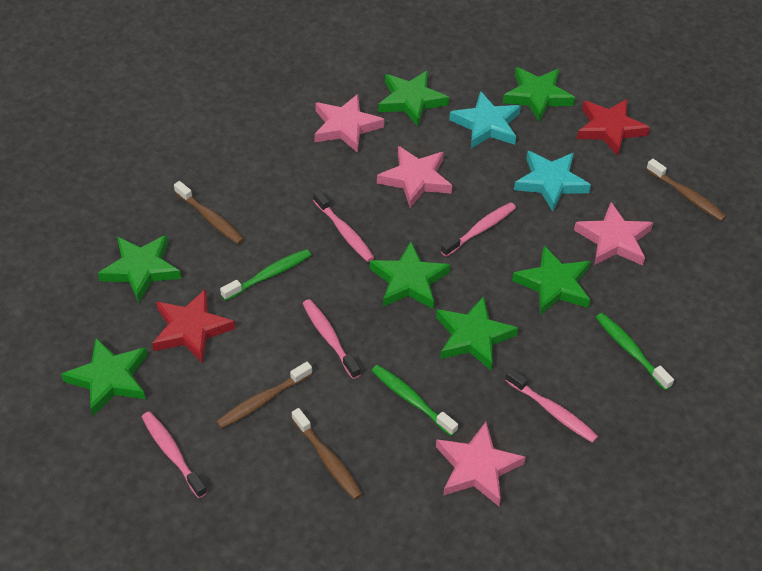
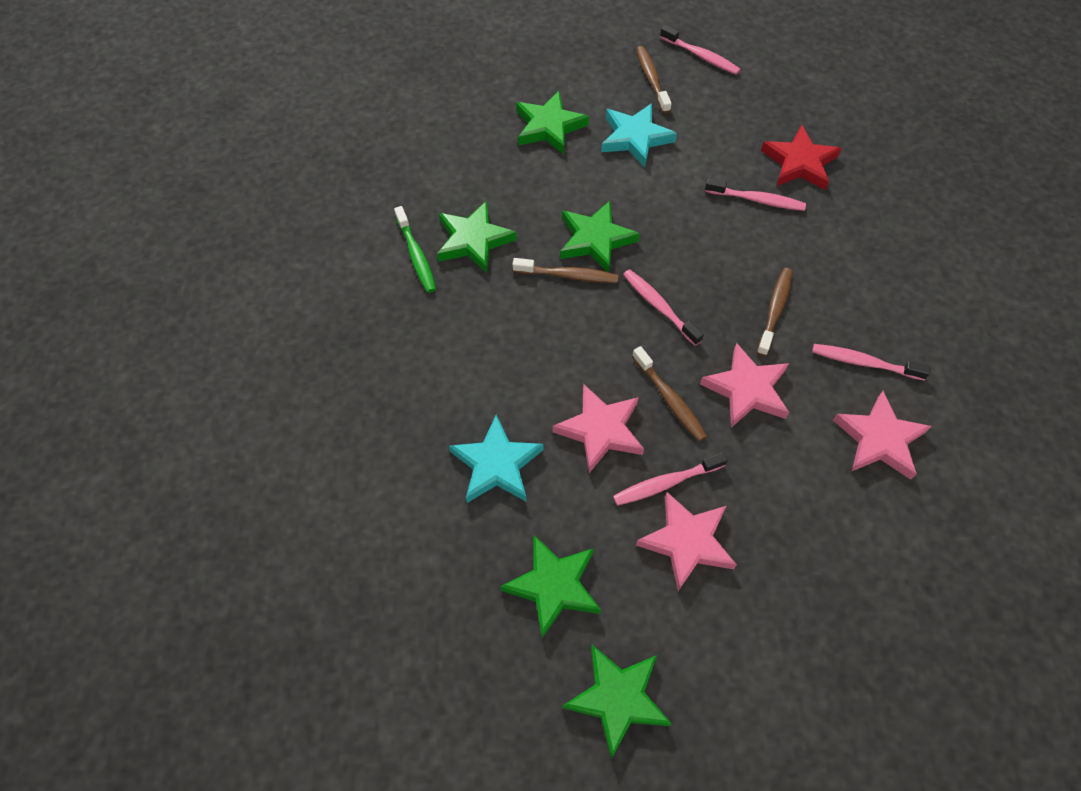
green star: 7 -> 5
green toothbrush: 3 -> 1
red star: 2 -> 1

